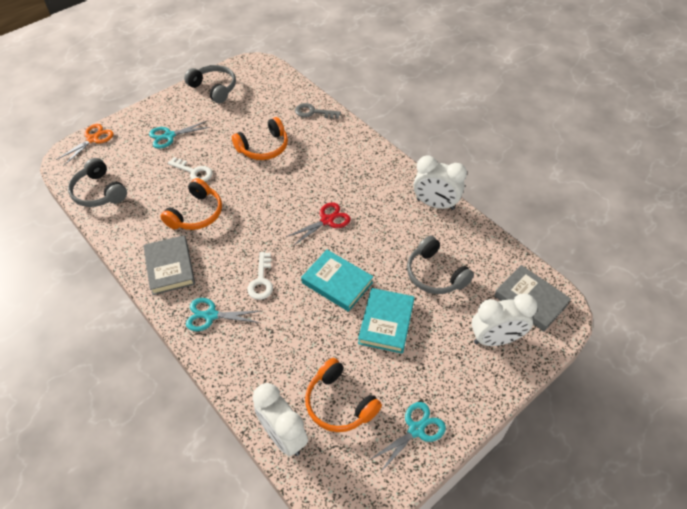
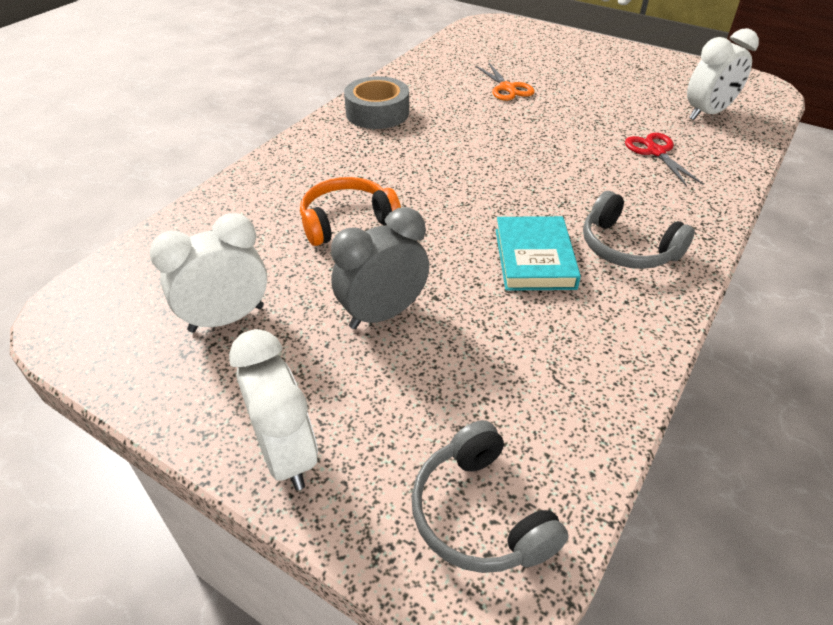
grey book: 2 -> 0
grey clock: 0 -> 1
grey headphones: 3 -> 2
grey key: 1 -> 0
grey tape: 0 -> 1
orange headphones: 3 -> 1
turquoise book: 2 -> 1
turquoise scissors: 3 -> 0
white key: 2 -> 0

